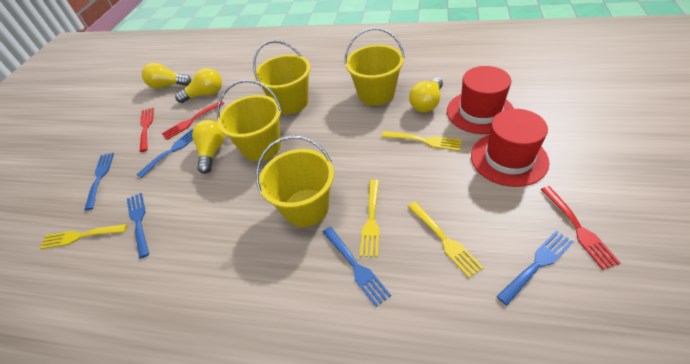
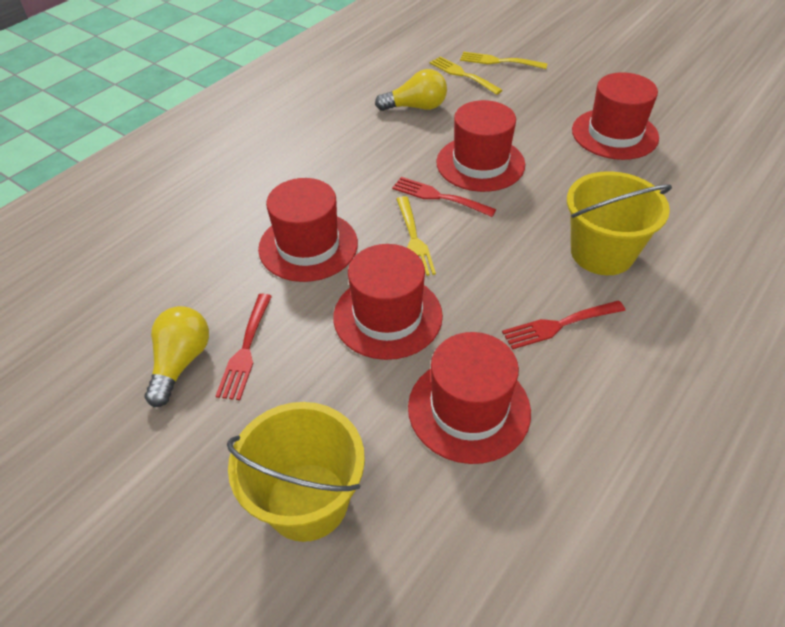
blue fork: 5 -> 0
red hat: 2 -> 5
yellow bucket: 4 -> 2
yellow fork: 4 -> 3
yellow light bulb: 4 -> 2

